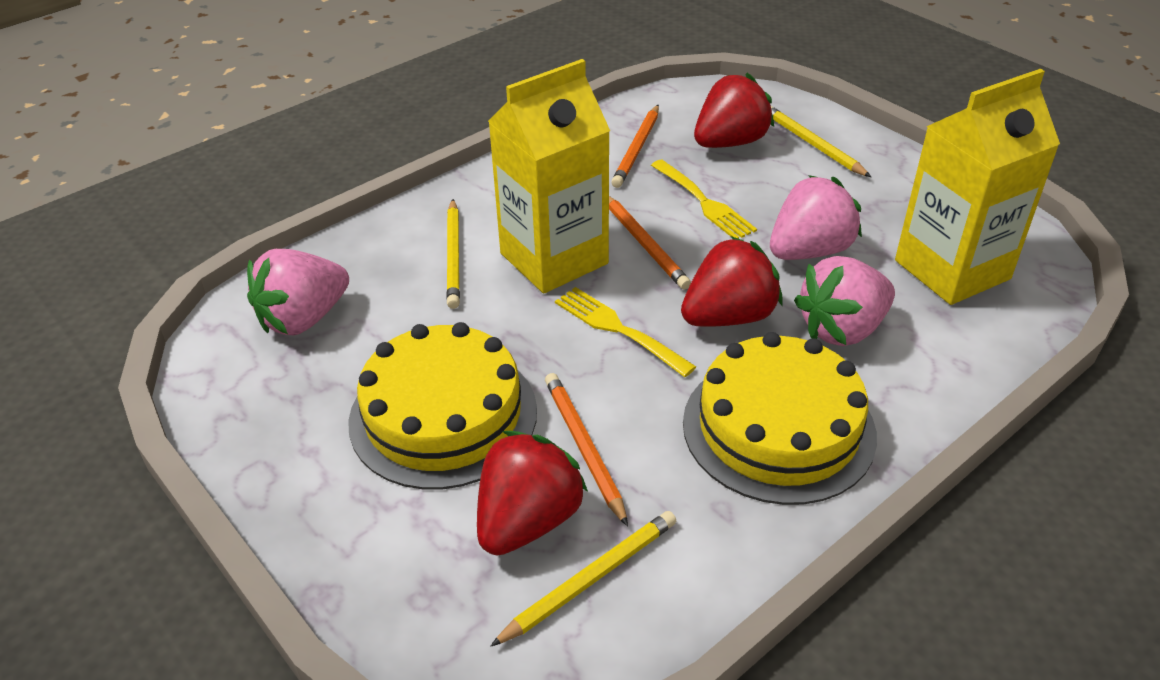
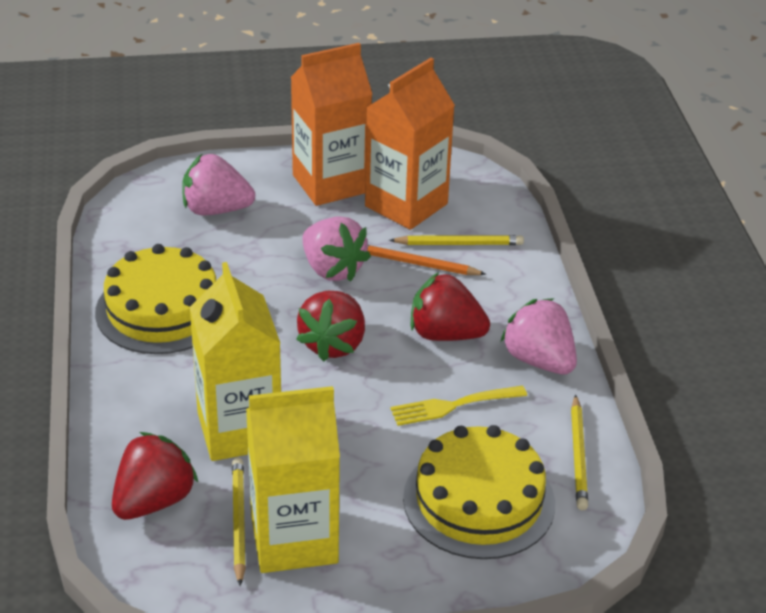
orange carton: 0 -> 2
orange pencil: 3 -> 1
yellow fork: 2 -> 1

